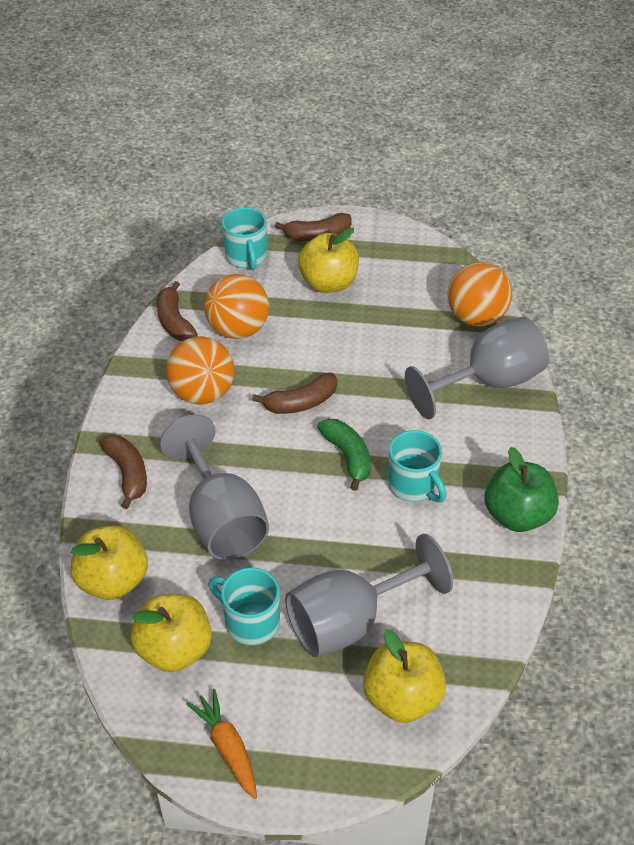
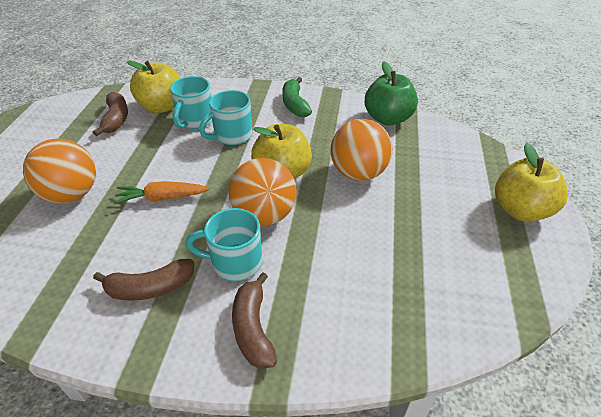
brown banana: 4 -> 3
grey goblet: 3 -> 0
yellow apple: 4 -> 3

